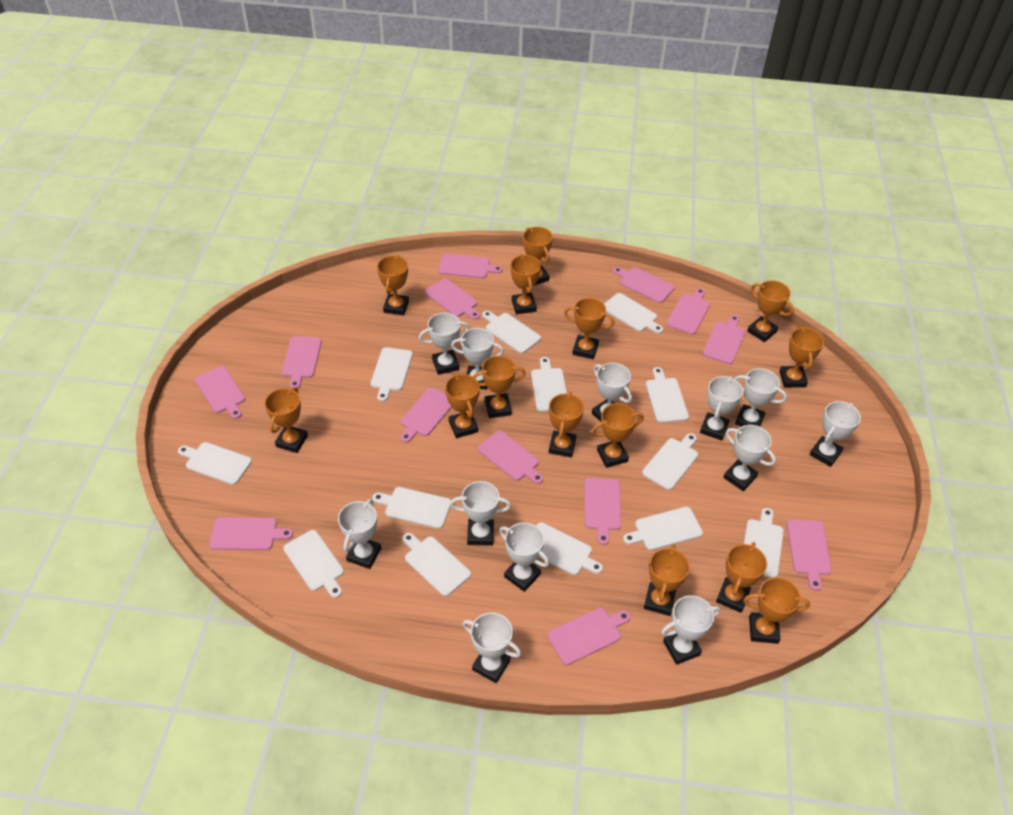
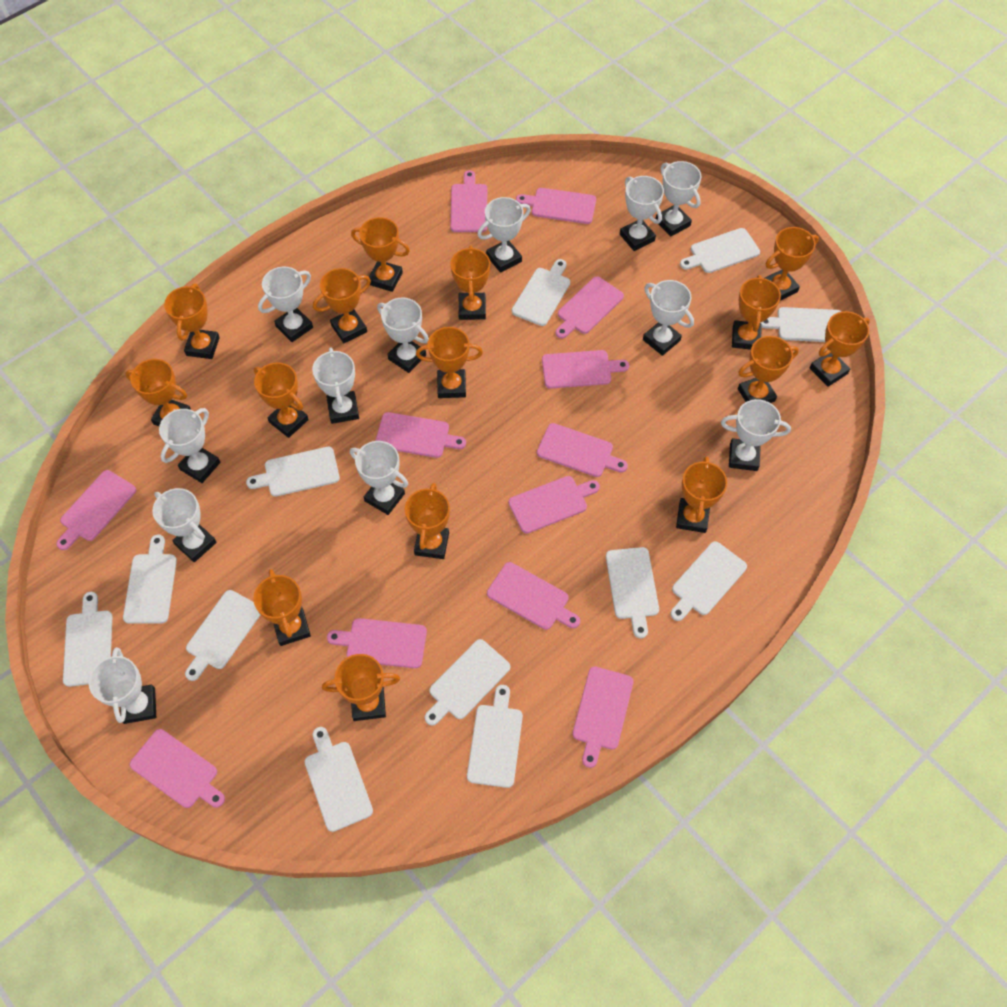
orange trophy: 14 -> 15
pink cutting board: 13 -> 12
white cutting board: 13 -> 12

